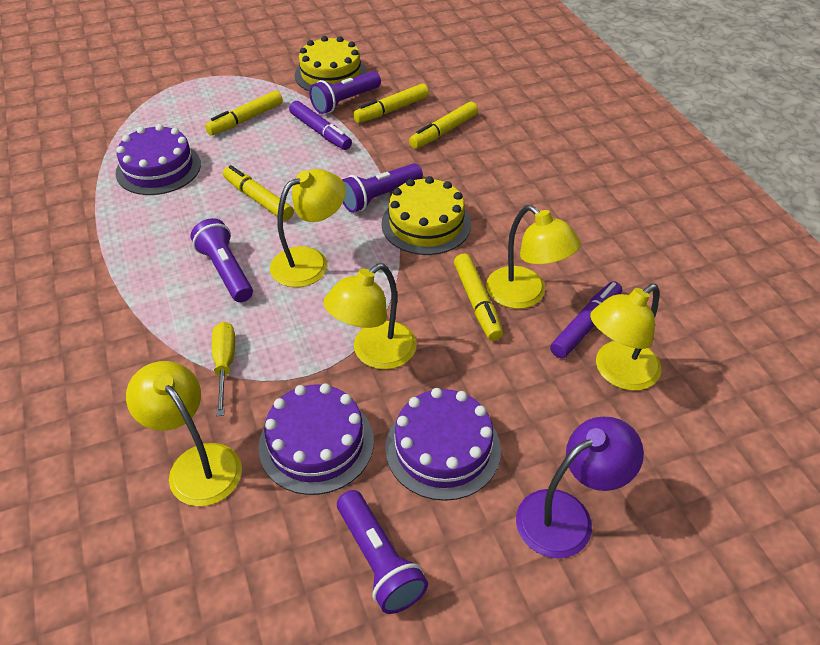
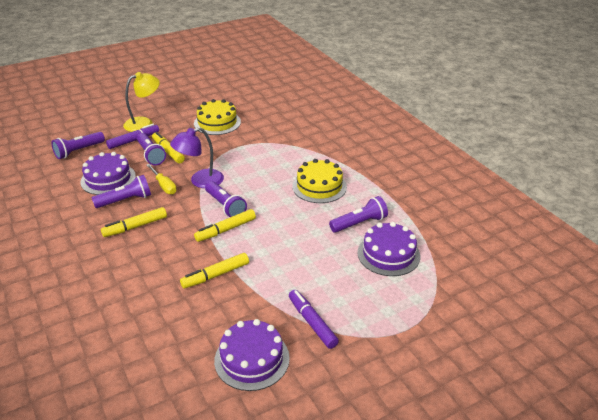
purple flashlight: 4 -> 5
yellow lamp: 5 -> 1
yellow marker: 5 -> 4

